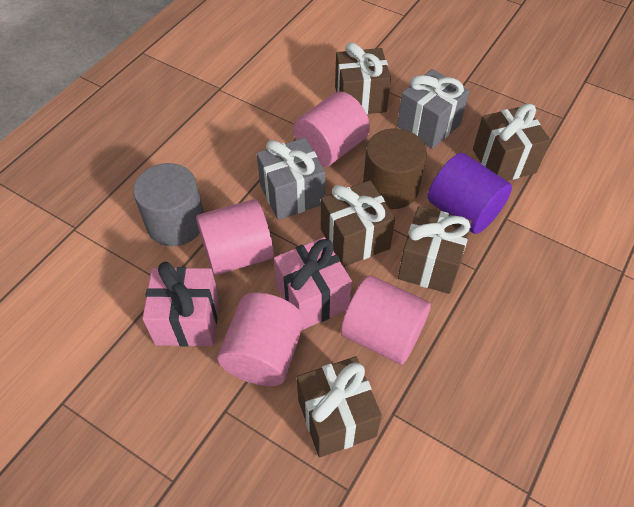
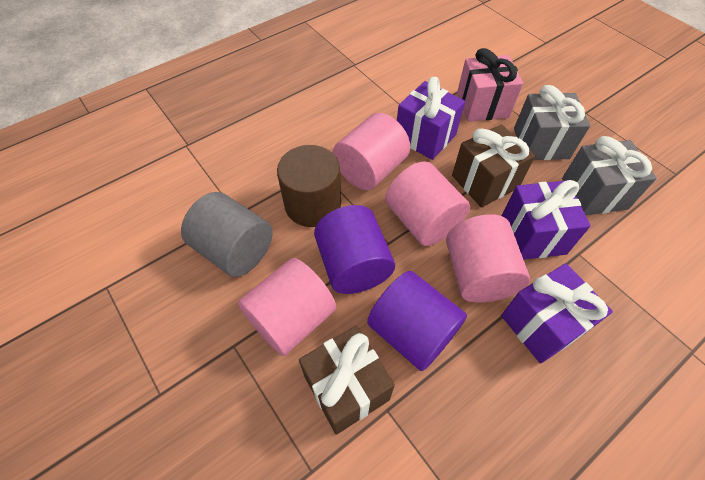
brown gift: 5 -> 2
pink gift: 2 -> 1
purple cylinder: 1 -> 2
purple gift: 0 -> 3

